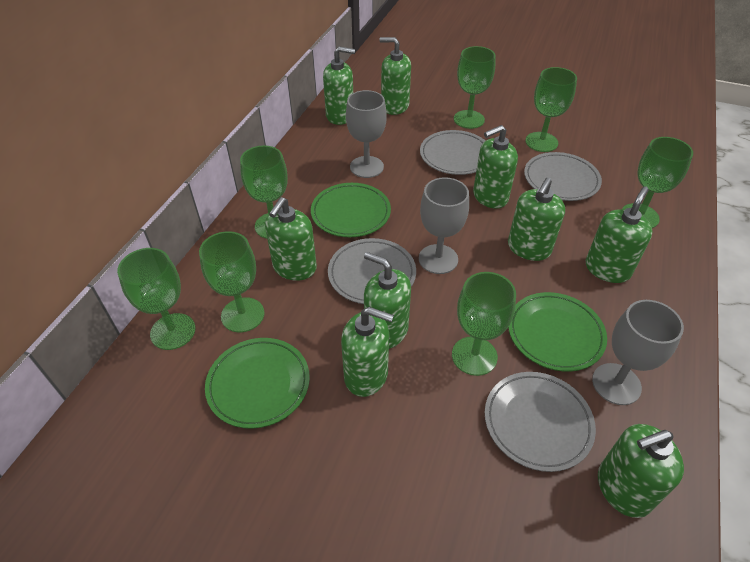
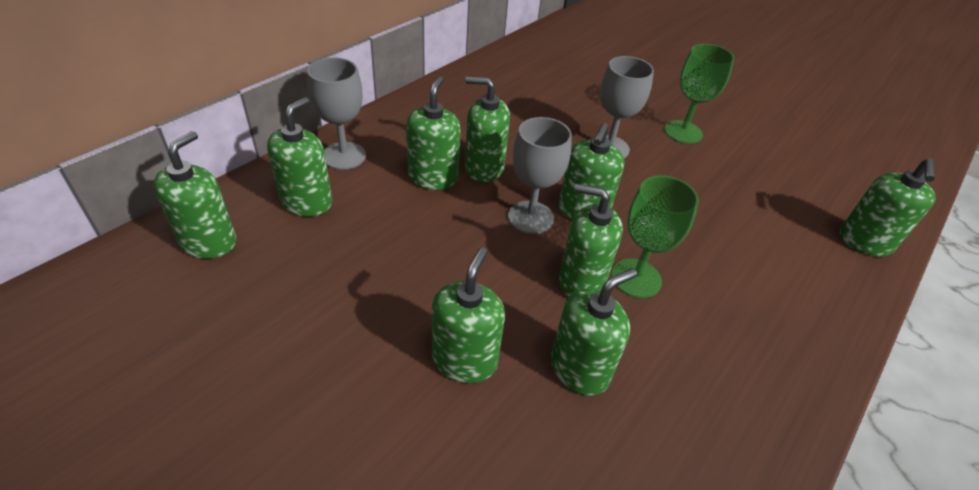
green goblet: 7 -> 2
green plate: 3 -> 0
grey plate: 4 -> 0

